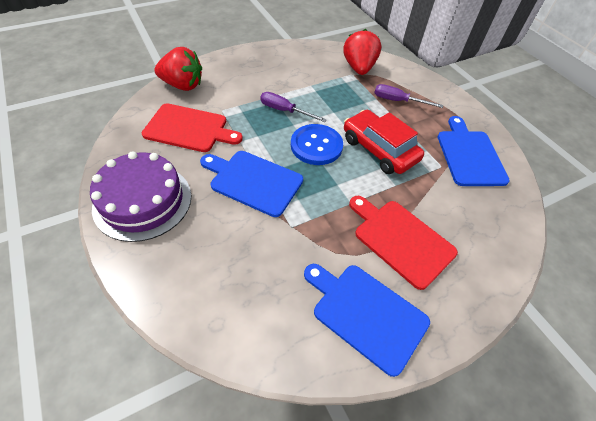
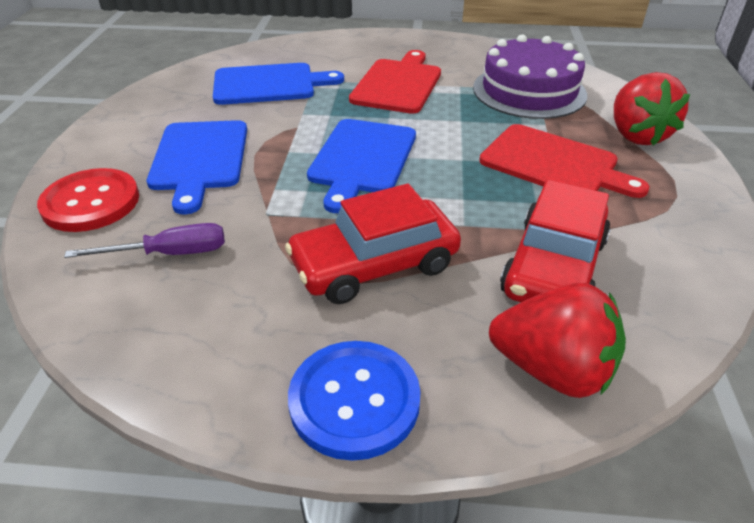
purple screwdriver: 2 -> 1
red button: 0 -> 1
red car: 1 -> 2

